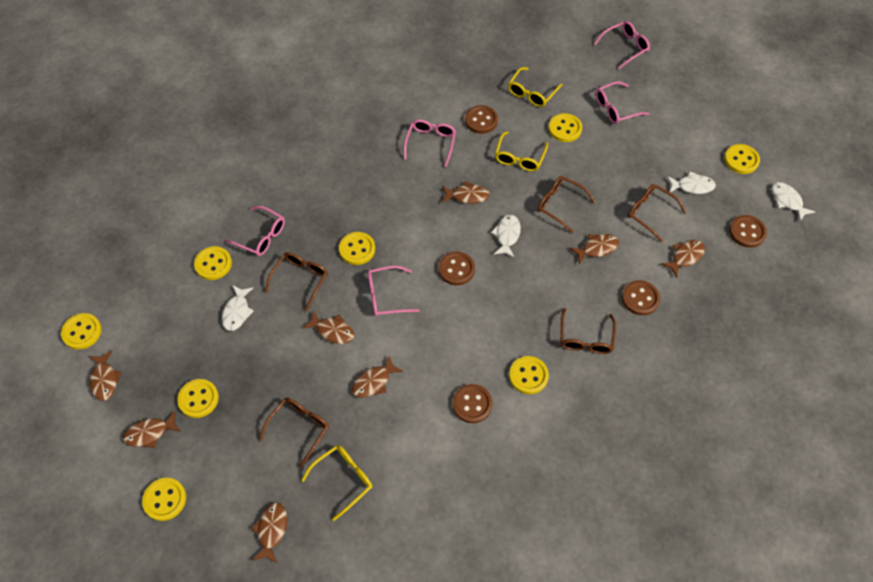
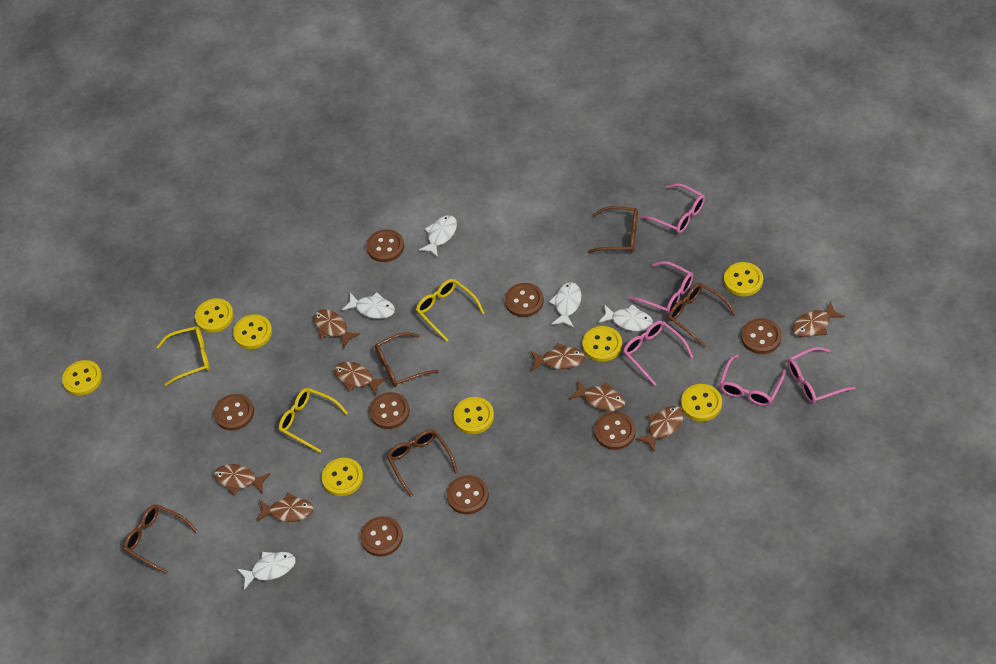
brown button: 5 -> 8
white fish: 4 -> 5

